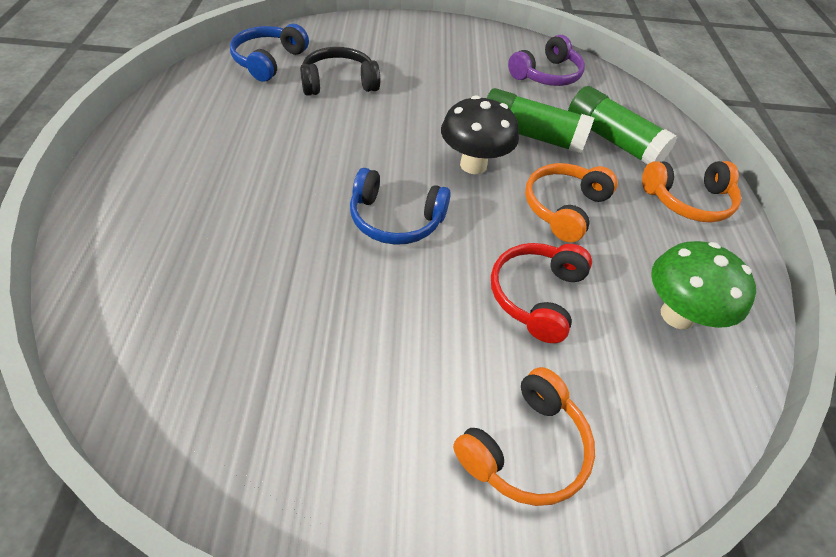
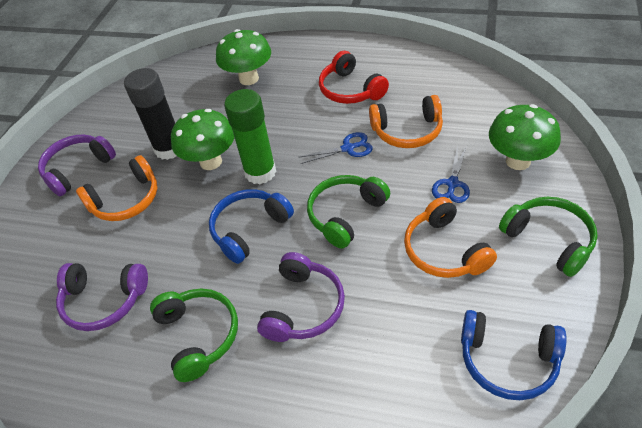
black glue stick: 0 -> 1
black headphones: 1 -> 0
black mushroom: 1 -> 0
blue scissors: 0 -> 2
green glue stick: 2 -> 1
green headphones: 0 -> 3
green mushroom: 1 -> 3
purple headphones: 1 -> 3

